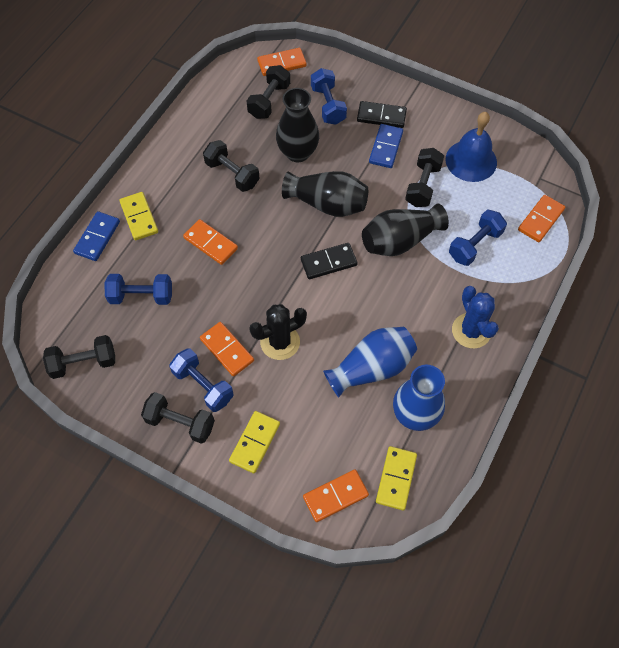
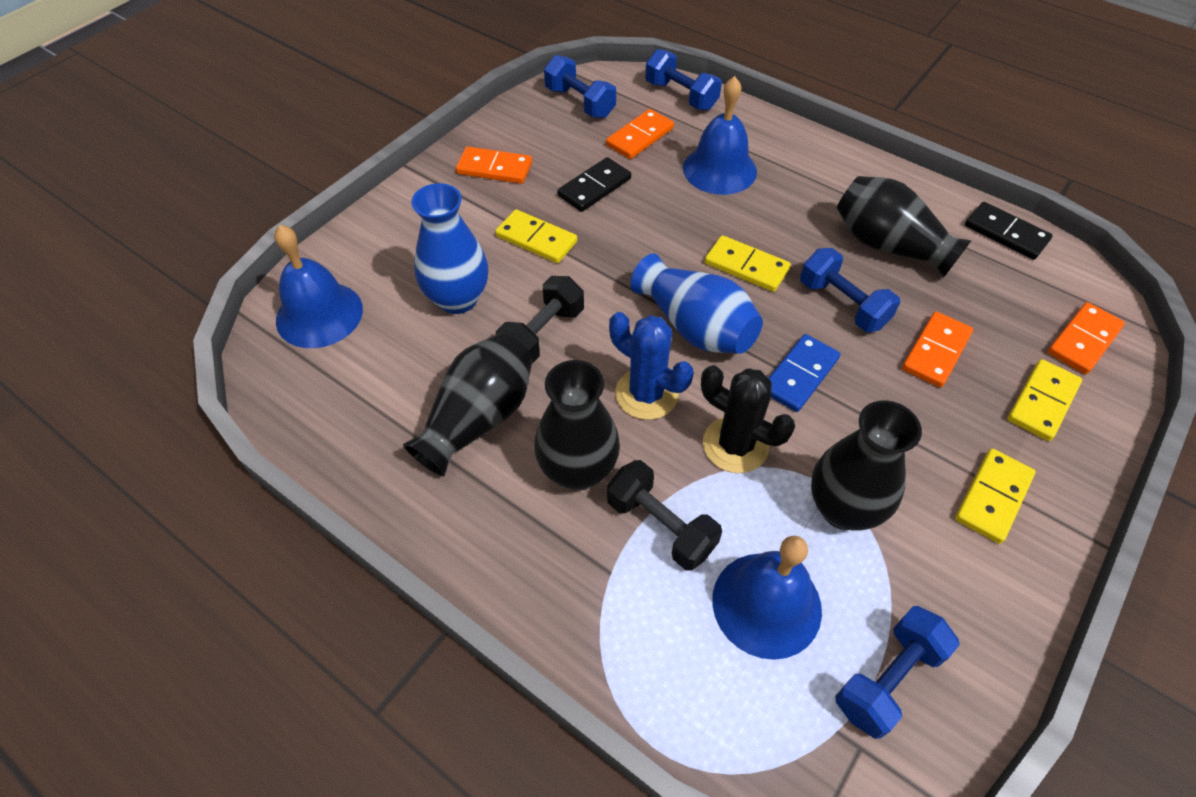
black dumbbell: 5 -> 2
black vase: 3 -> 4
blue bell: 1 -> 3
blue domino: 2 -> 1
orange domino: 5 -> 4
yellow domino: 3 -> 4

